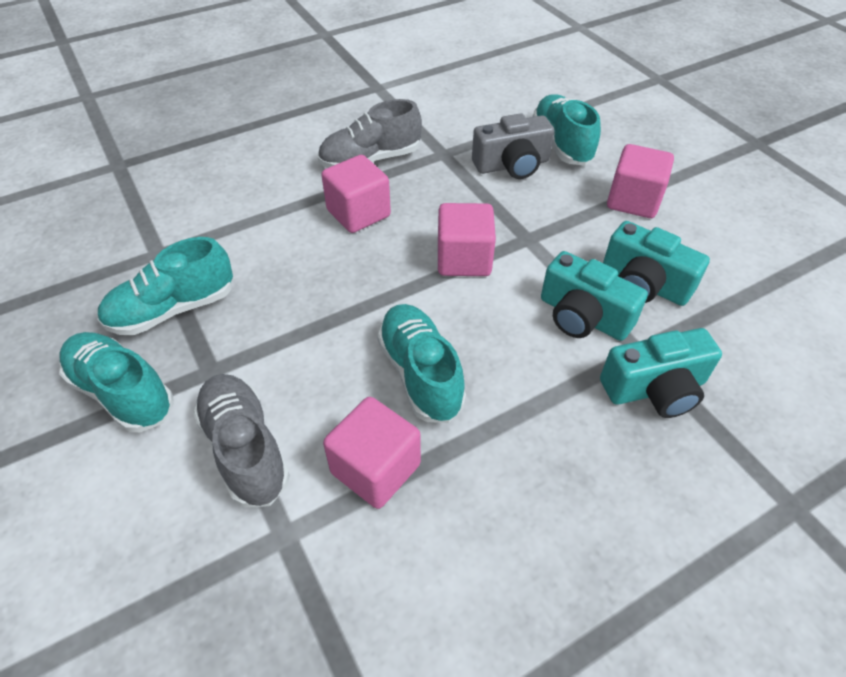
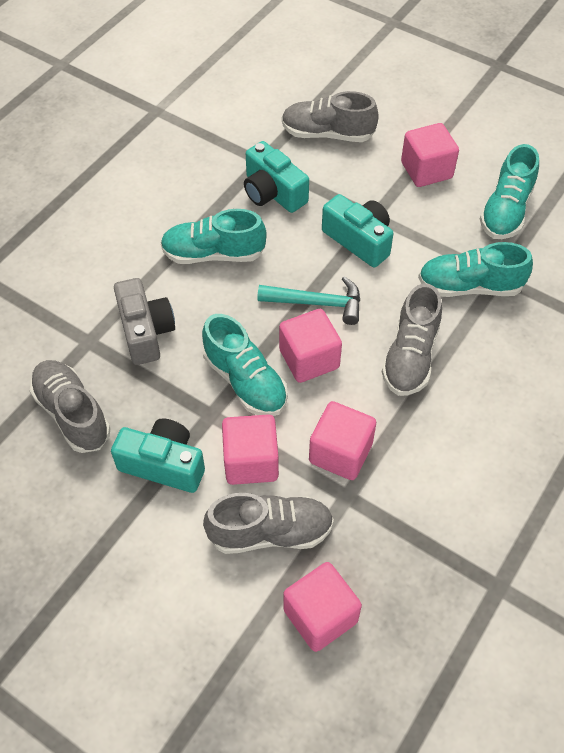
grey shoe: 2 -> 4
pink cube: 4 -> 5
turquoise hammer: 0 -> 1

